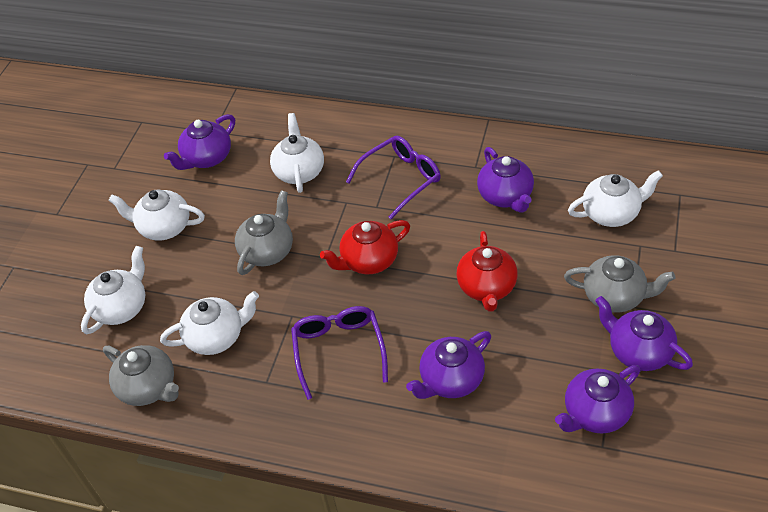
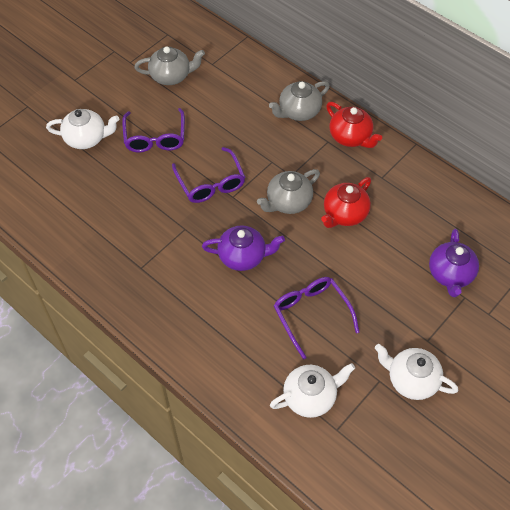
purple glasses: 2 -> 3
purple teapot: 5 -> 2
white teapot: 5 -> 3

